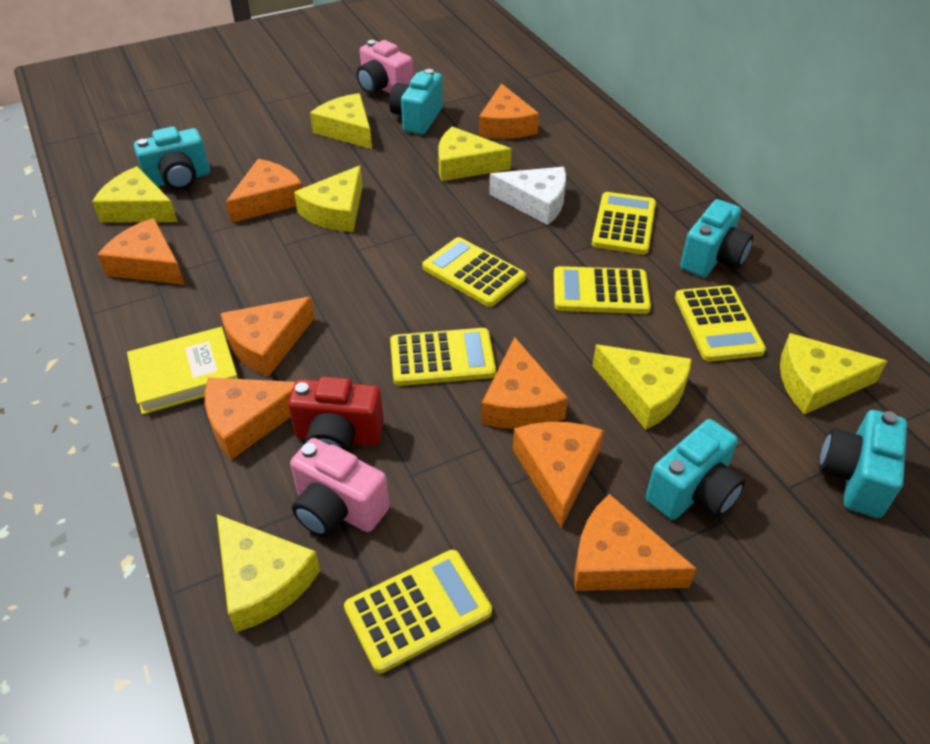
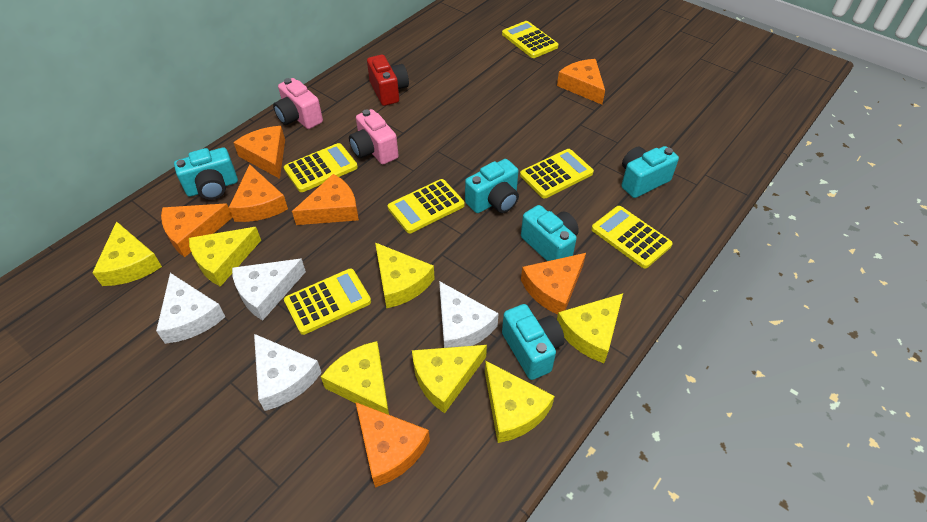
orange cheese: 8 -> 7
white cheese: 1 -> 4
yellow book: 1 -> 0

